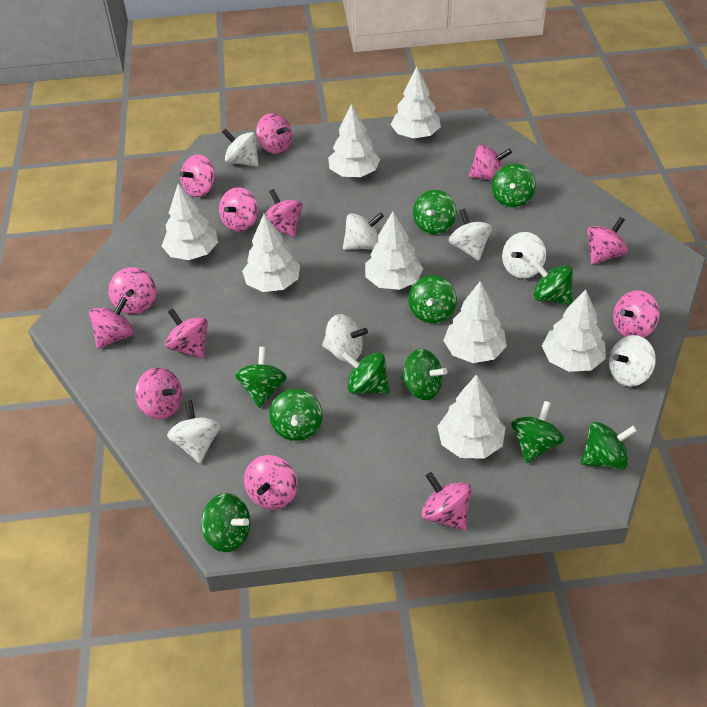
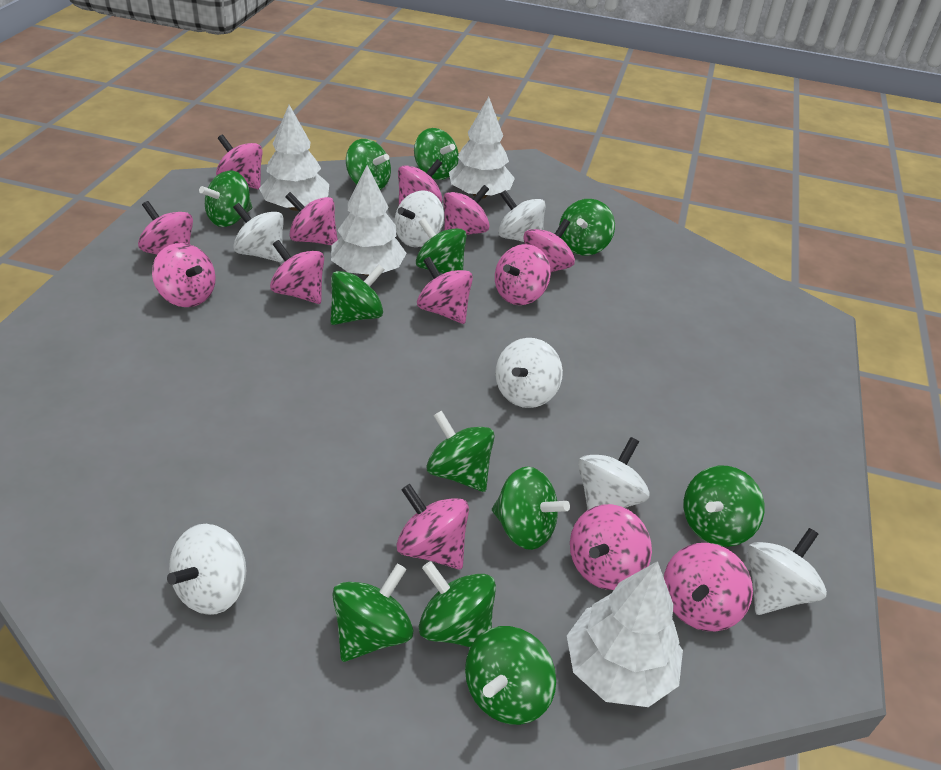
green spinning top: 11 -> 12
white tree: 8 -> 4

